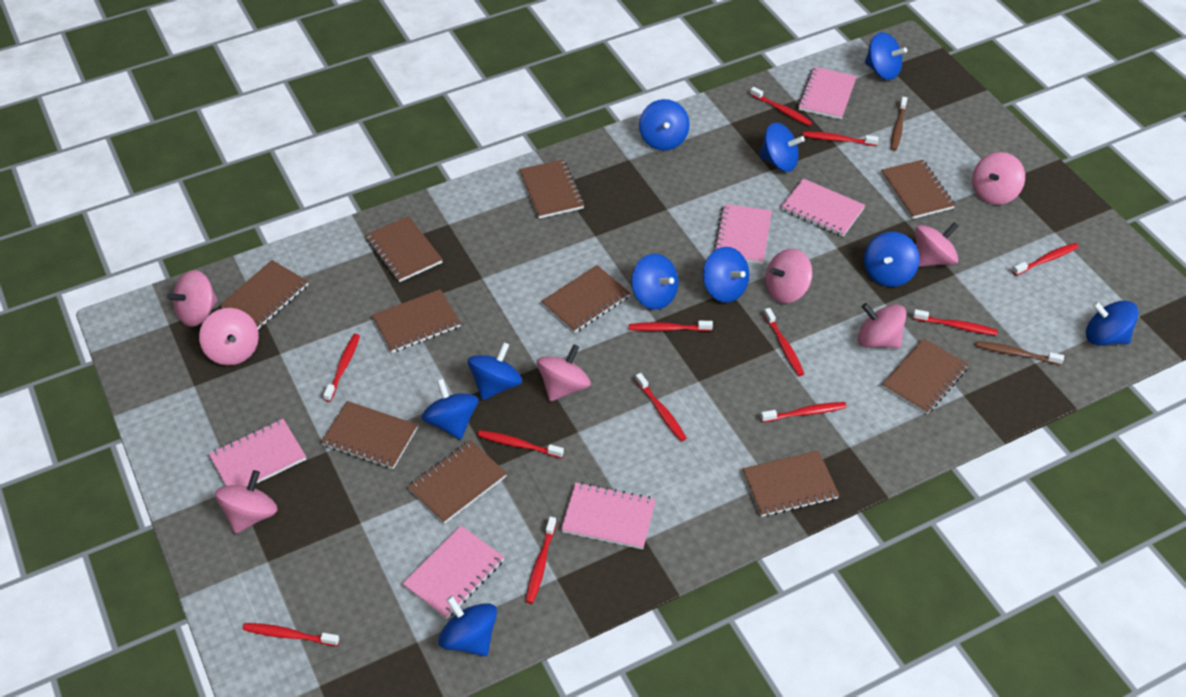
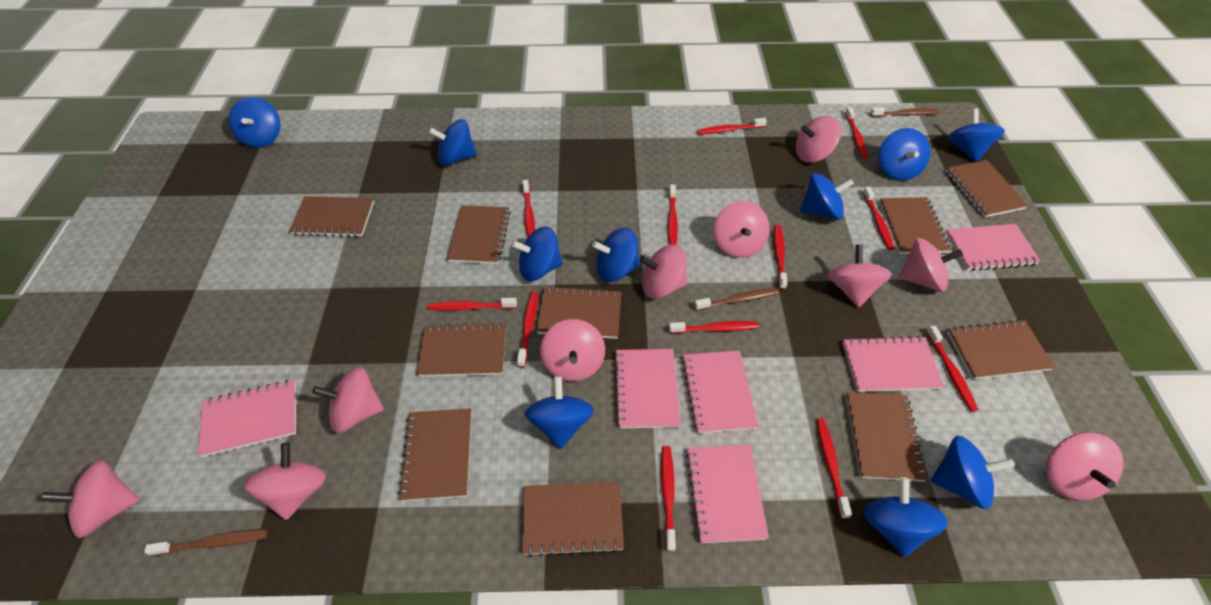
brown toothbrush: 2 -> 3
pink spinning top: 8 -> 10

